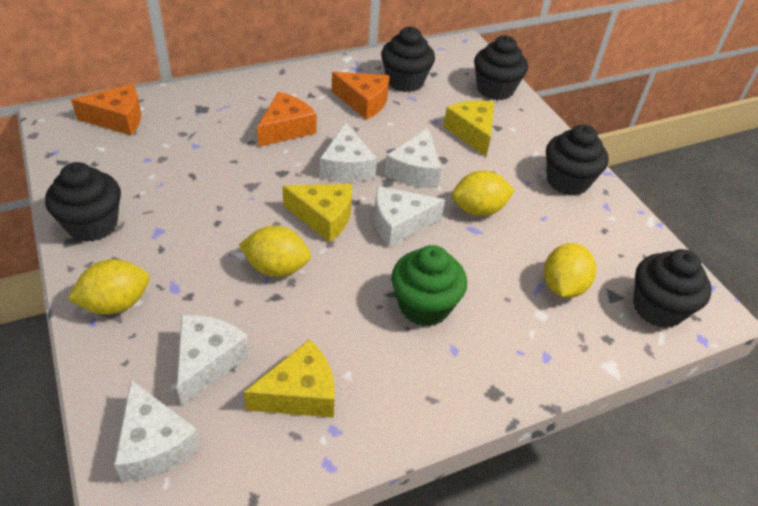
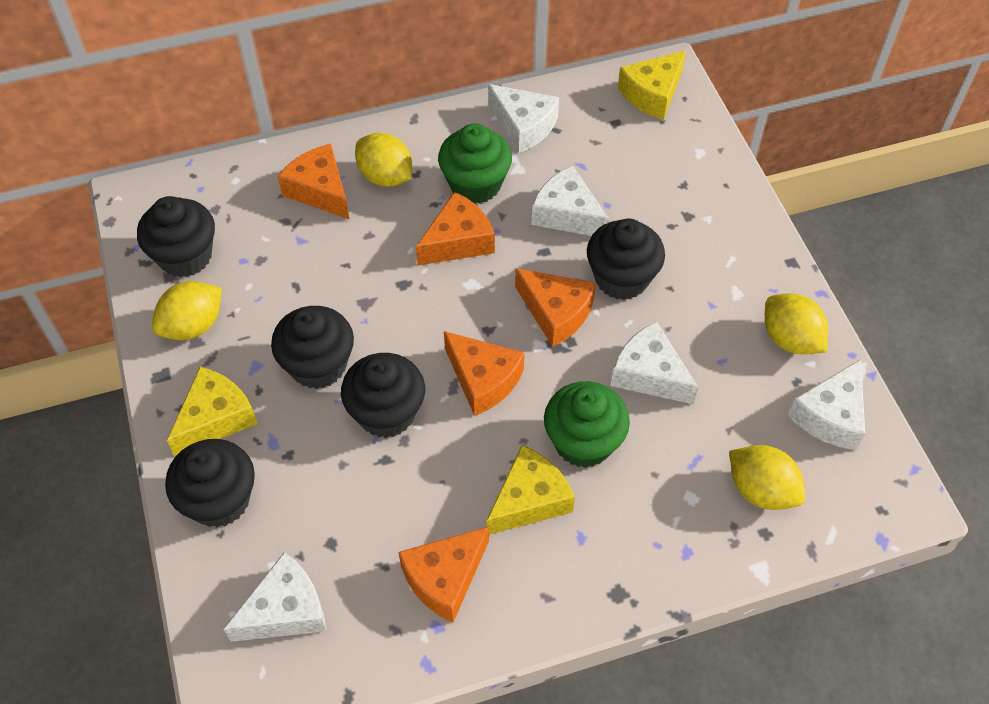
green cupcake: 1 -> 2
orange cheese: 3 -> 5

